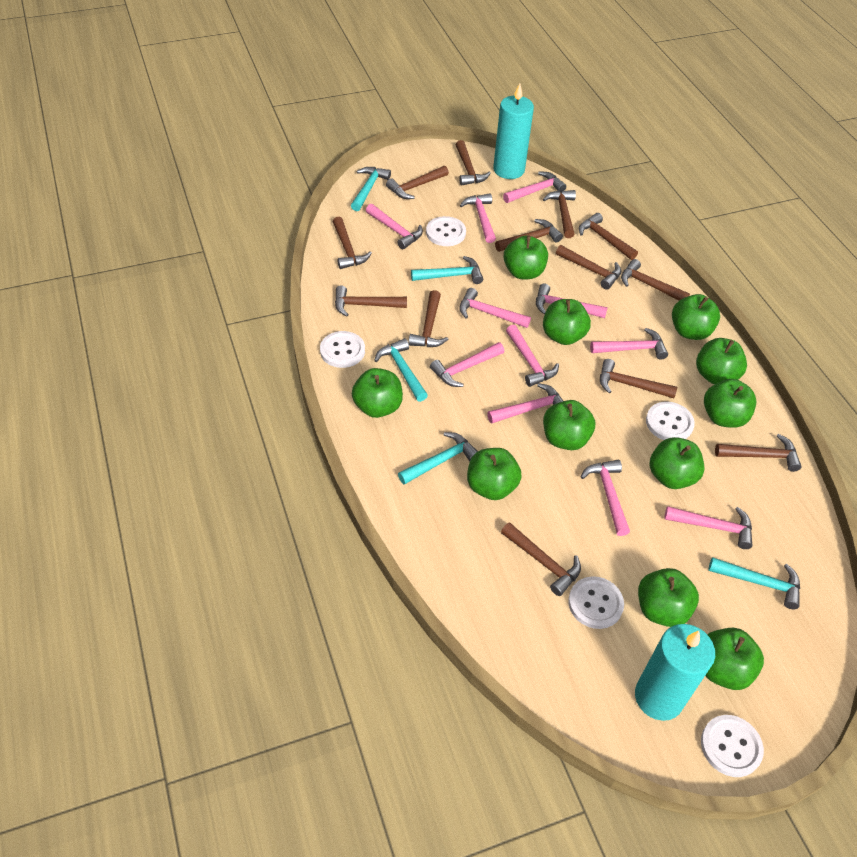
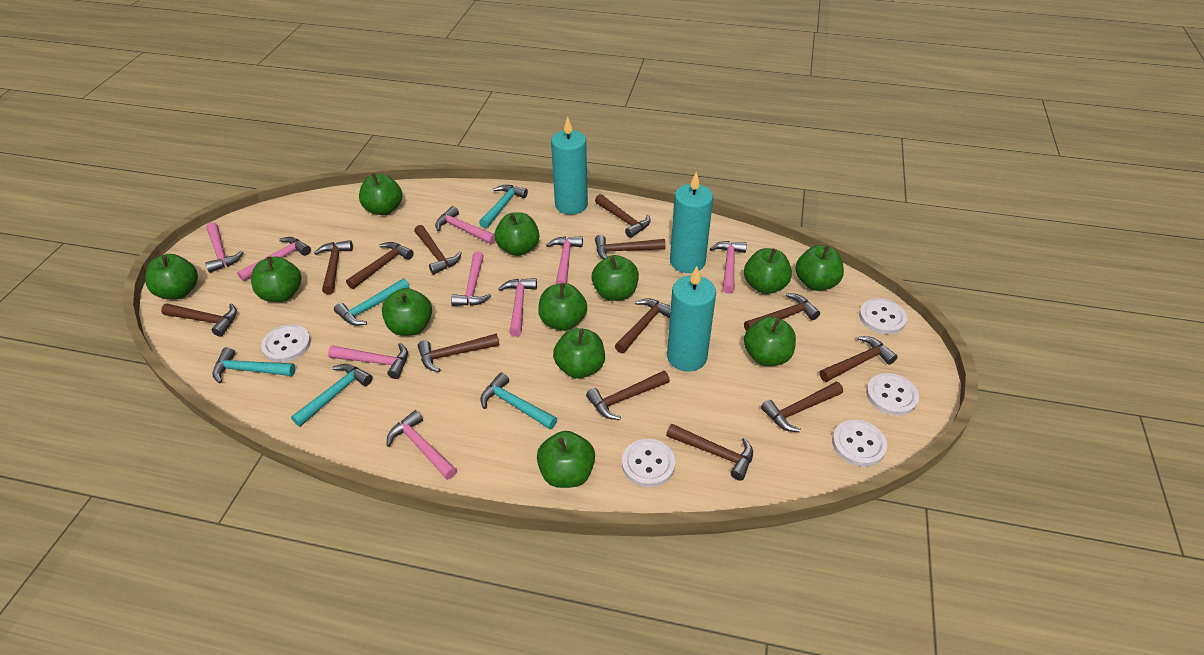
green apple: 11 -> 12
pink hammer: 11 -> 9
turquoise candle: 2 -> 3

